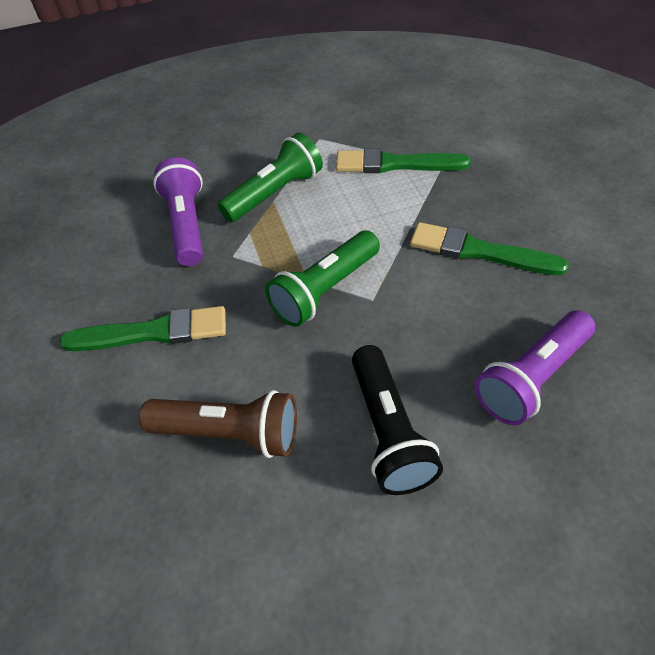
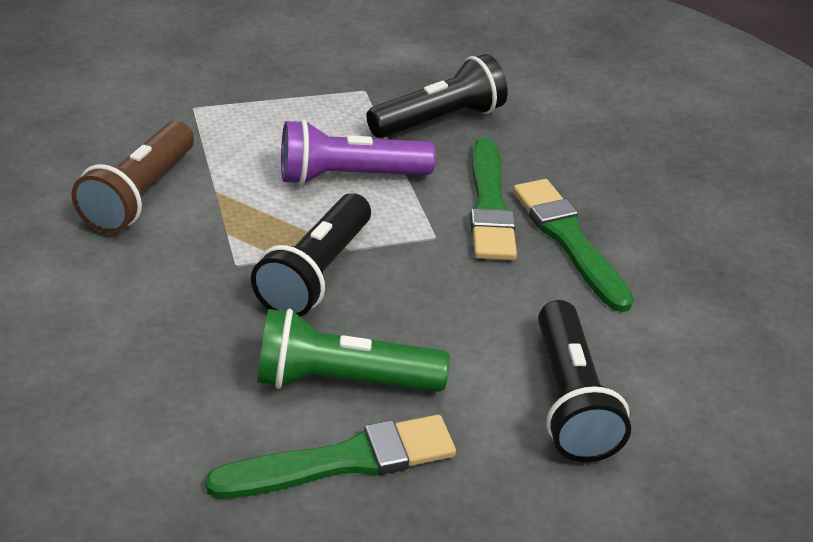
black flashlight: 1 -> 3
green flashlight: 2 -> 1
purple flashlight: 2 -> 1

